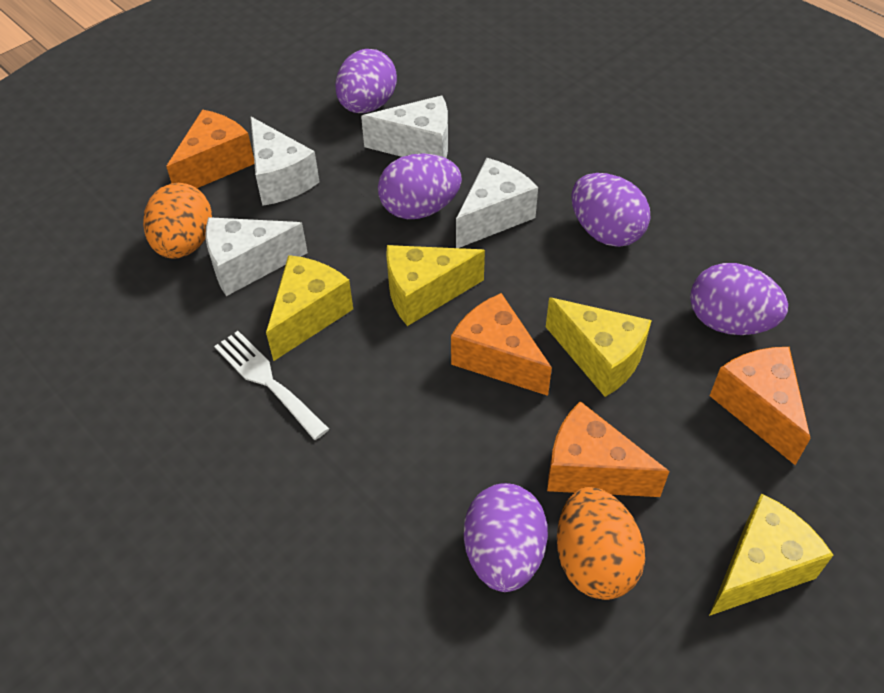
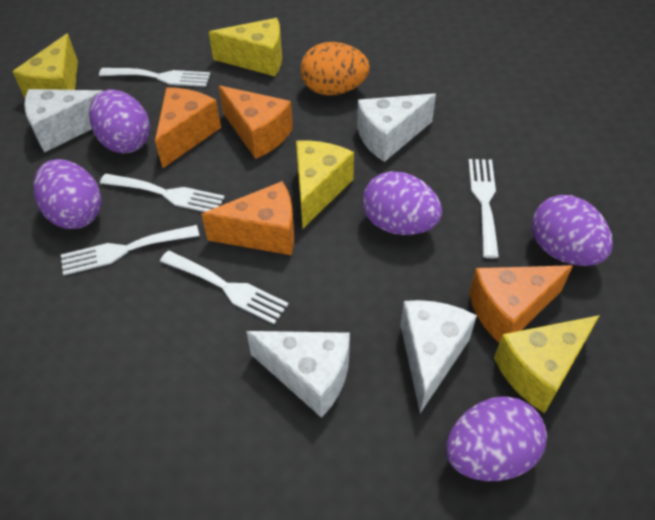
orange egg: 2 -> 1
white fork: 1 -> 5

